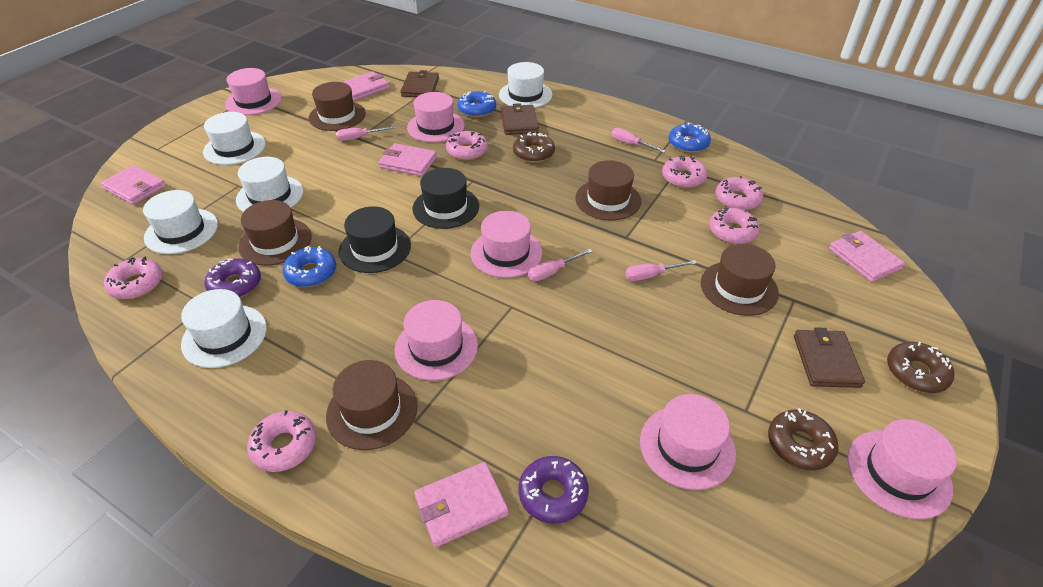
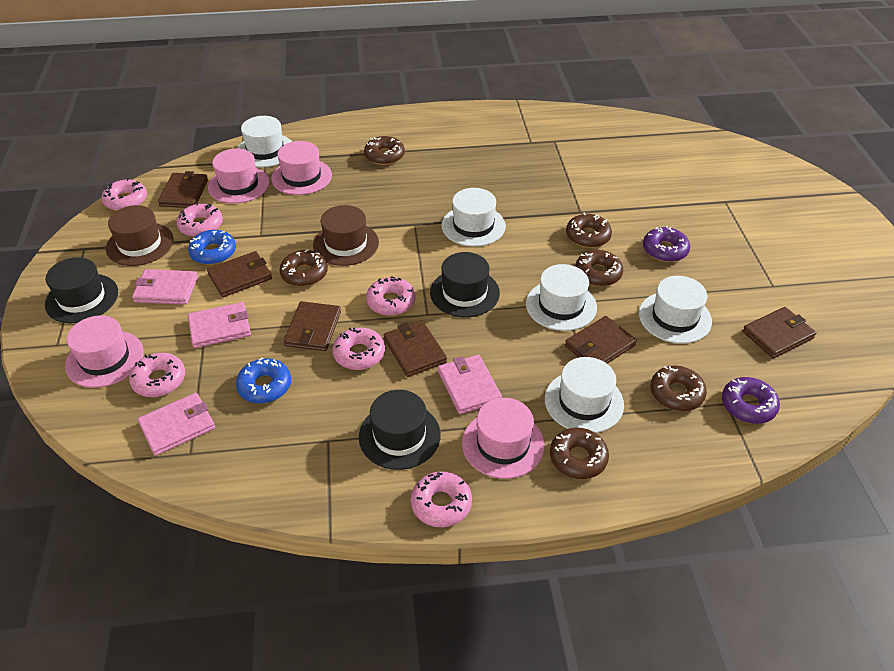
black hat: 2 -> 3
blue donut: 3 -> 2
brown donut: 3 -> 6
brown hat: 5 -> 2
brown wallet: 3 -> 6
pink hat: 6 -> 4
pink screwdriver: 4 -> 0
pink wallet: 5 -> 4

